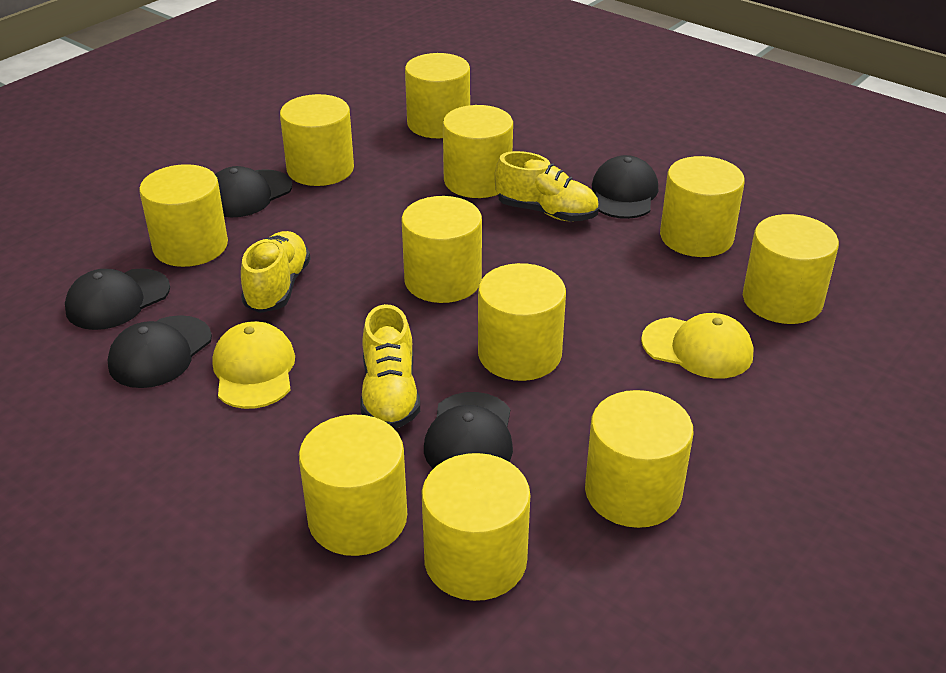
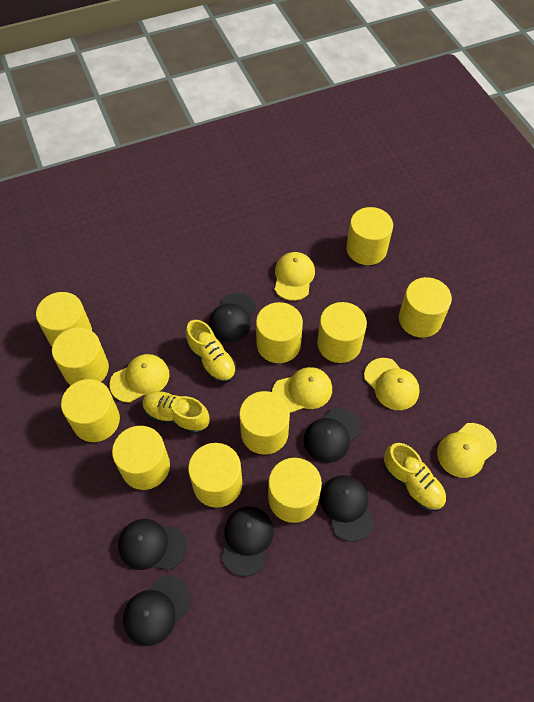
black cap: 5 -> 6
yellow cap: 2 -> 5

